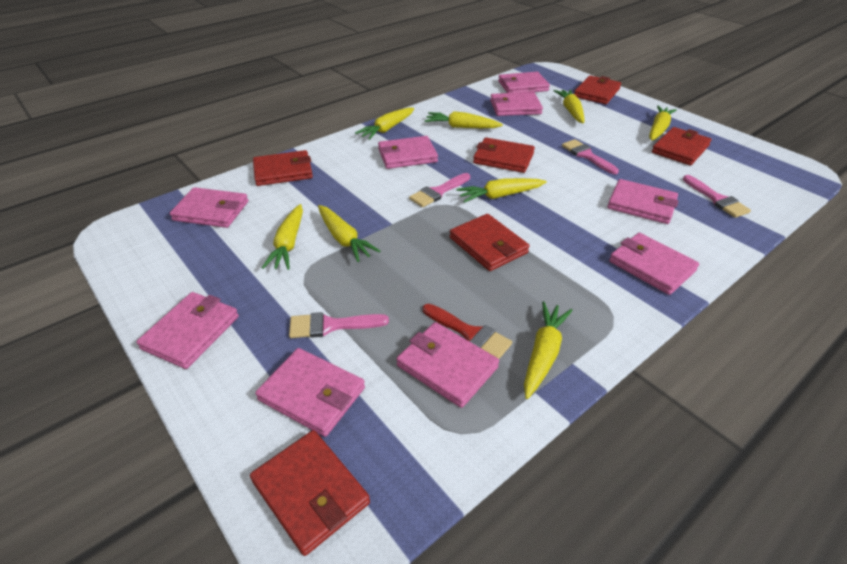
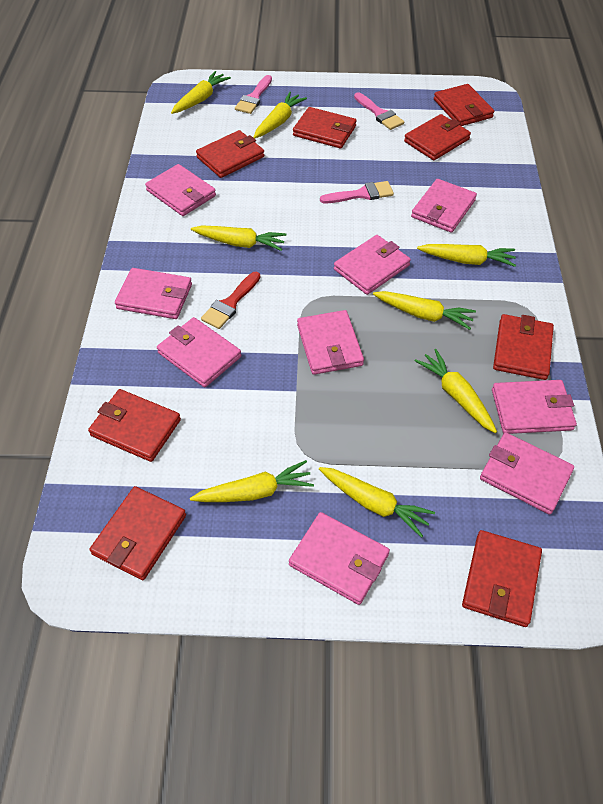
pink brush: 4 -> 3
red wallet: 6 -> 8

